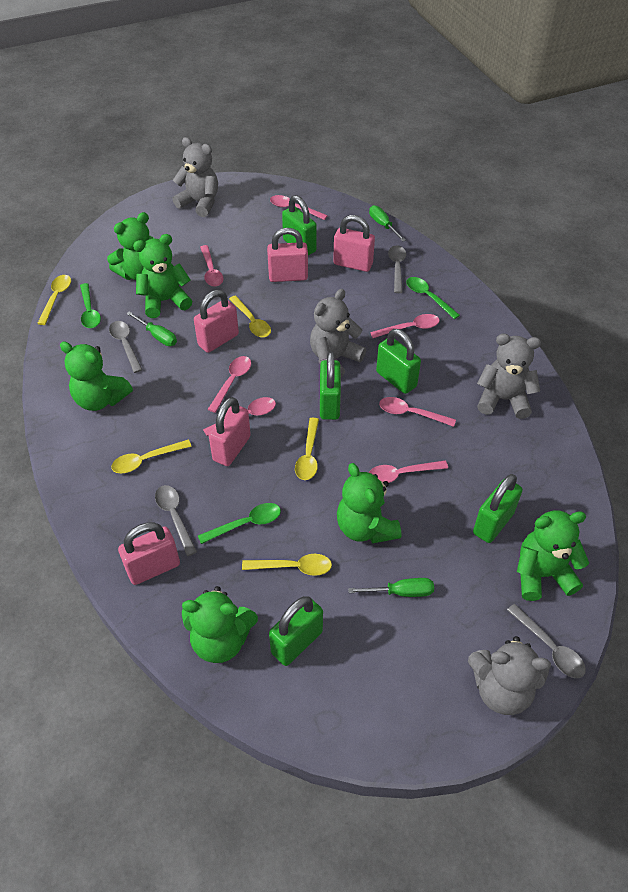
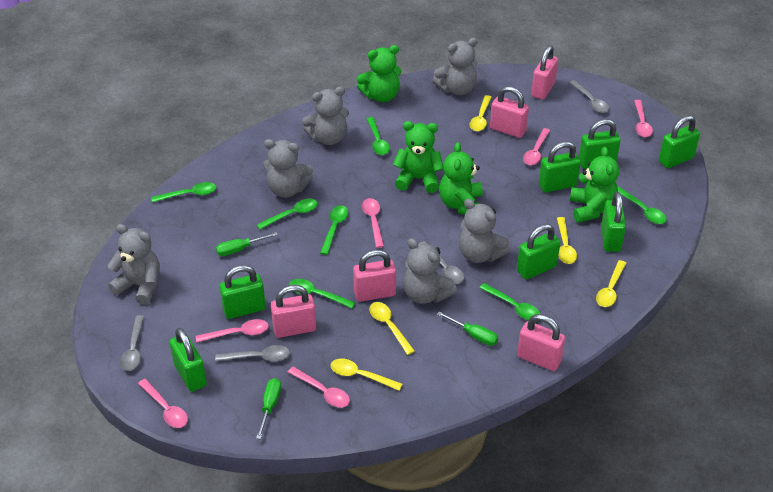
green padlock: 5 -> 7
green spoon: 3 -> 7
green teddy bear: 6 -> 4
grey teddy bear: 4 -> 6
pink spoon: 7 -> 6

